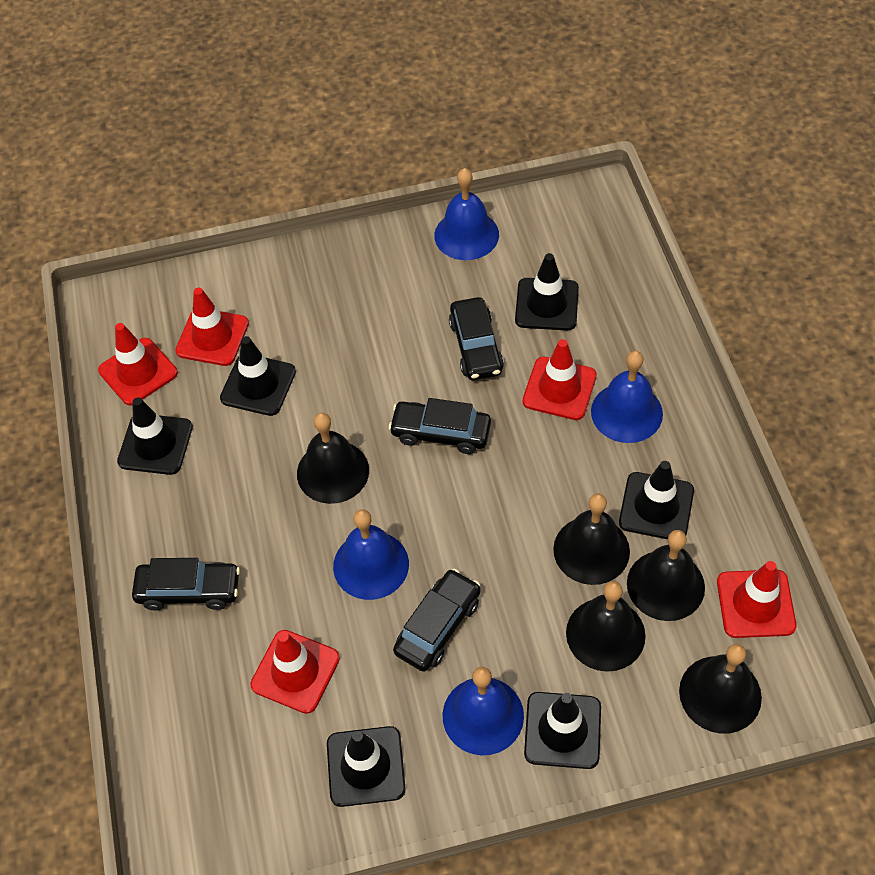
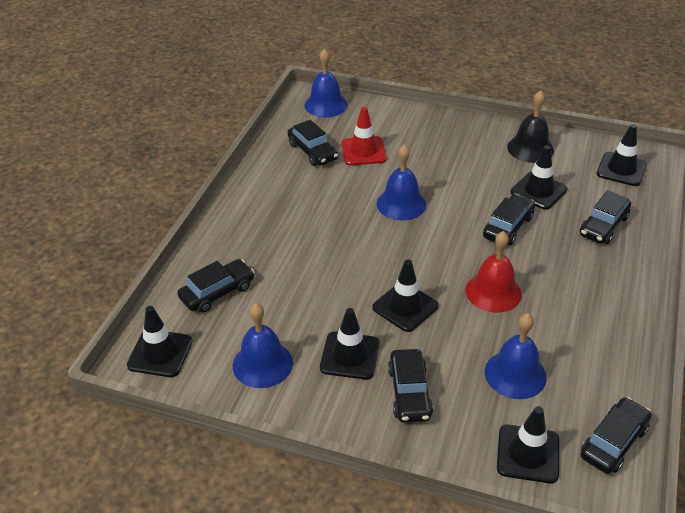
black bell: 5 -> 1
black car: 4 -> 6
red bell: 0 -> 1
red traffic cone: 5 -> 1

